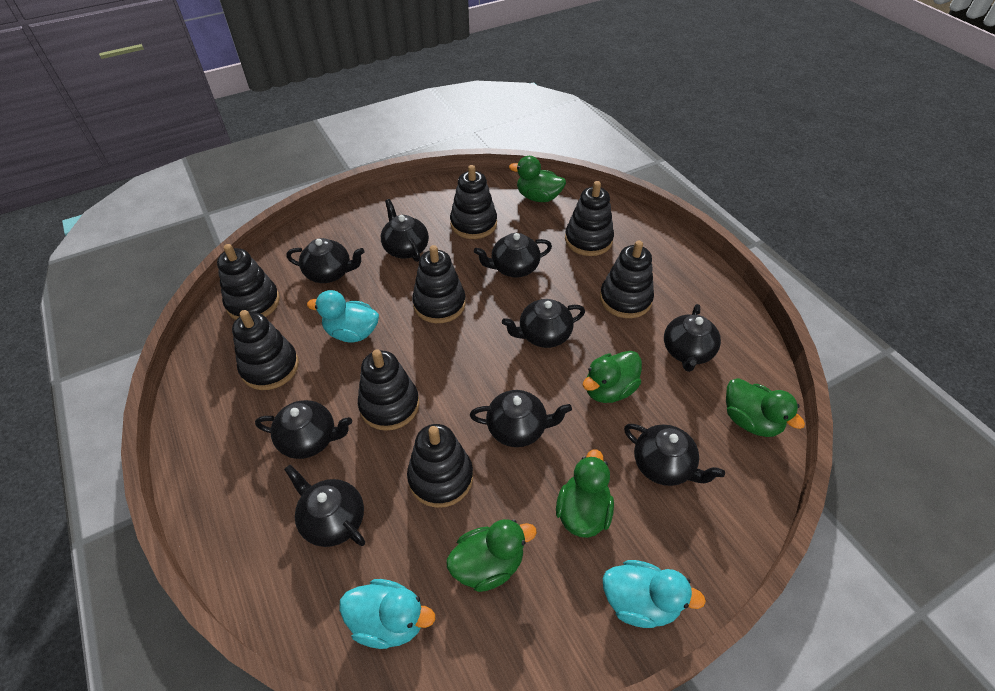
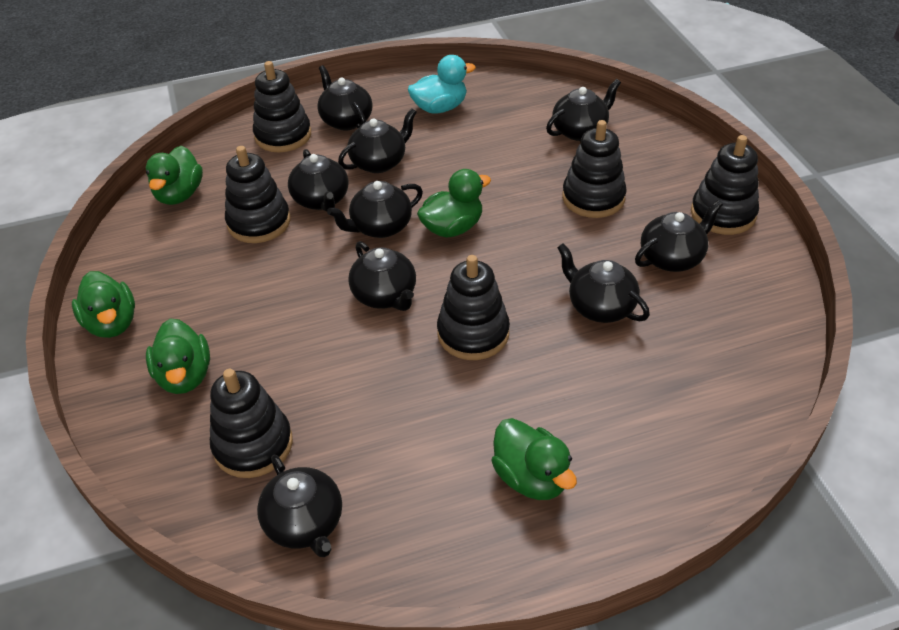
black stacking toy: 8 -> 6
turquoise duck: 3 -> 1

